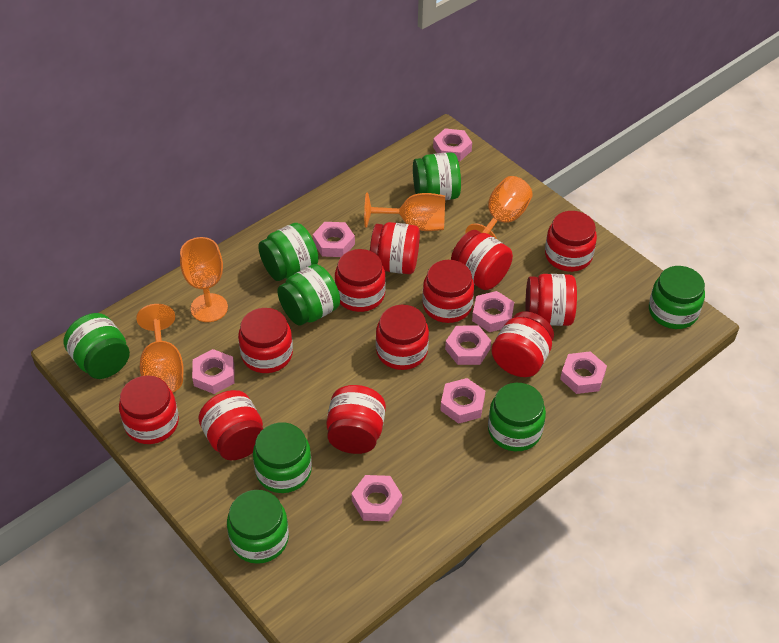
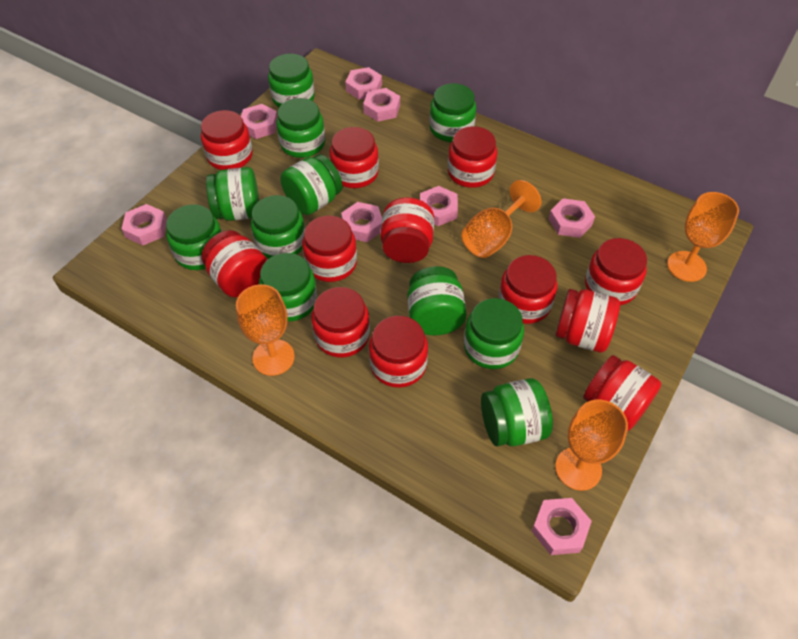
green jar: 8 -> 11

